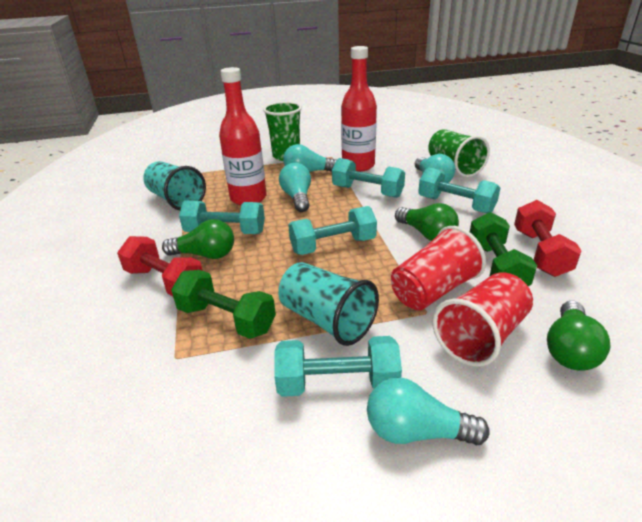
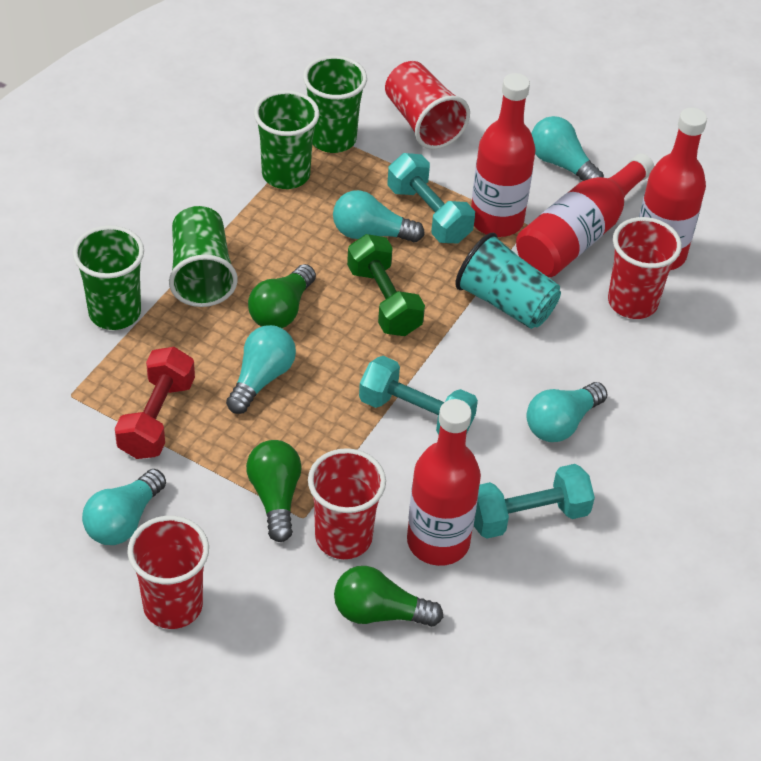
green cup: 2 -> 4
green dumbbell: 2 -> 1
red bottle: 2 -> 4
red cup: 2 -> 4
red dumbbell: 2 -> 1
turquoise cup: 2 -> 1
turquoise dumbbell: 5 -> 3
turquoise light bulb: 4 -> 5

